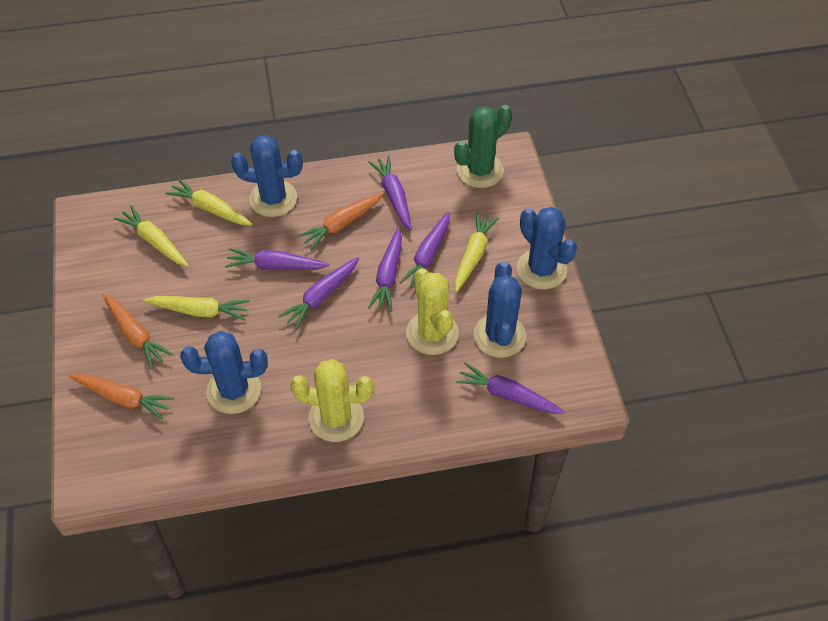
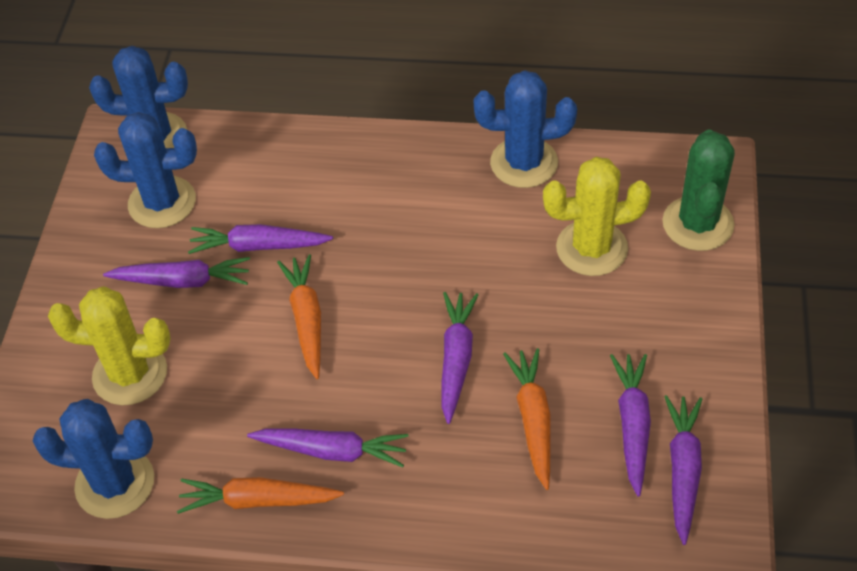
yellow carrot: 4 -> 0

